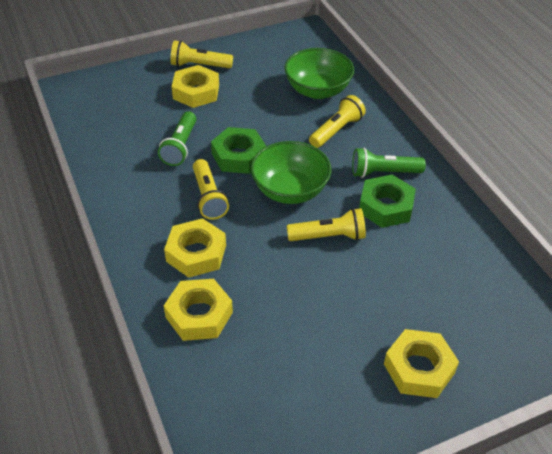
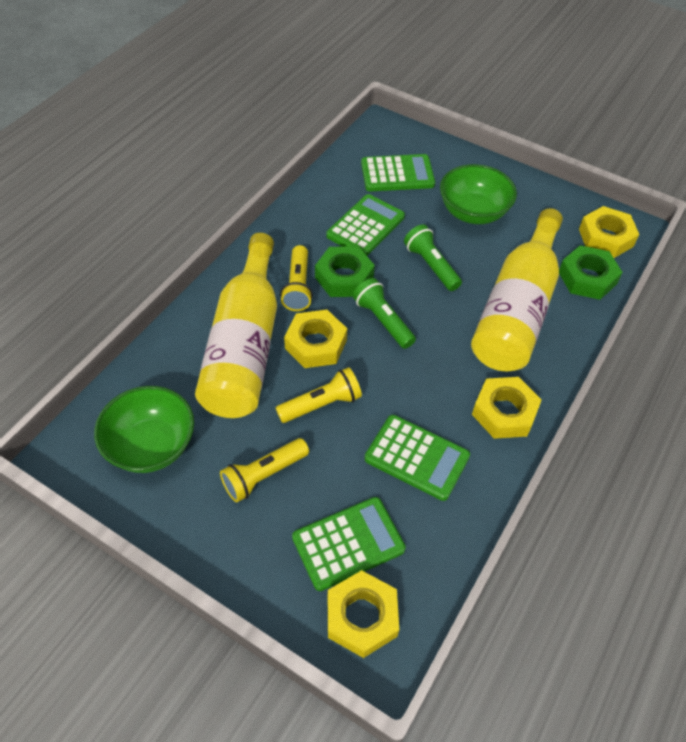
green calculator: 0 -> 4
yellow bottle: 0 -> 2
yellow flashlight: 4 -> 3

